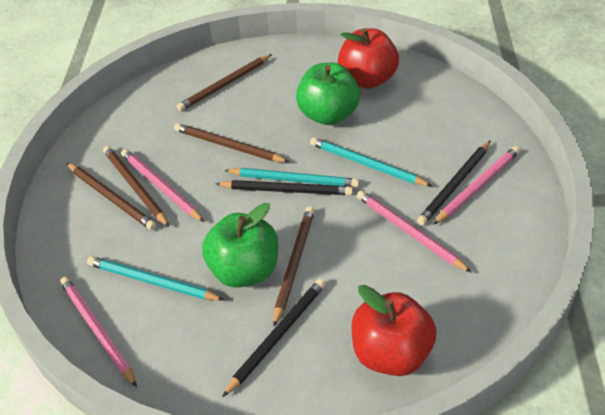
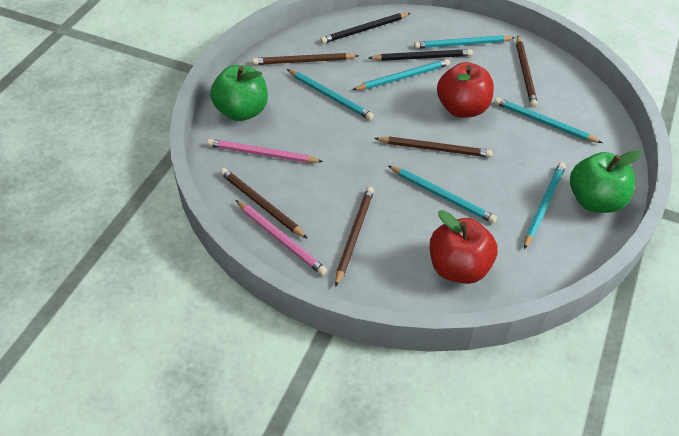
black pencil: 3 -> 2
pink pencil: 4 -> 2
turquoise pencil: 3 -> 6

